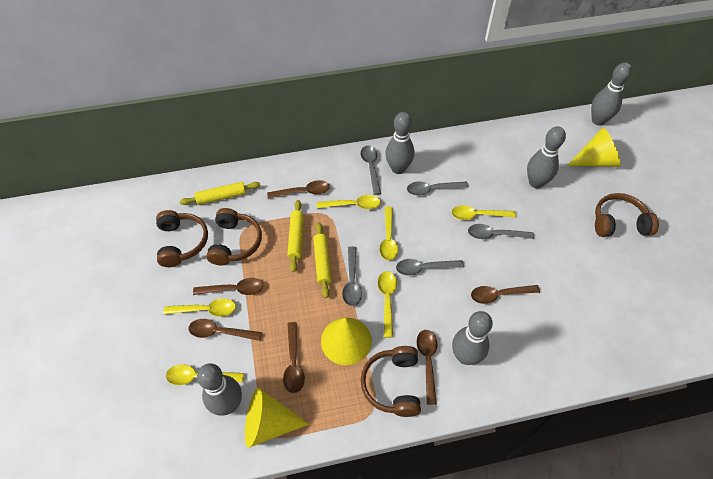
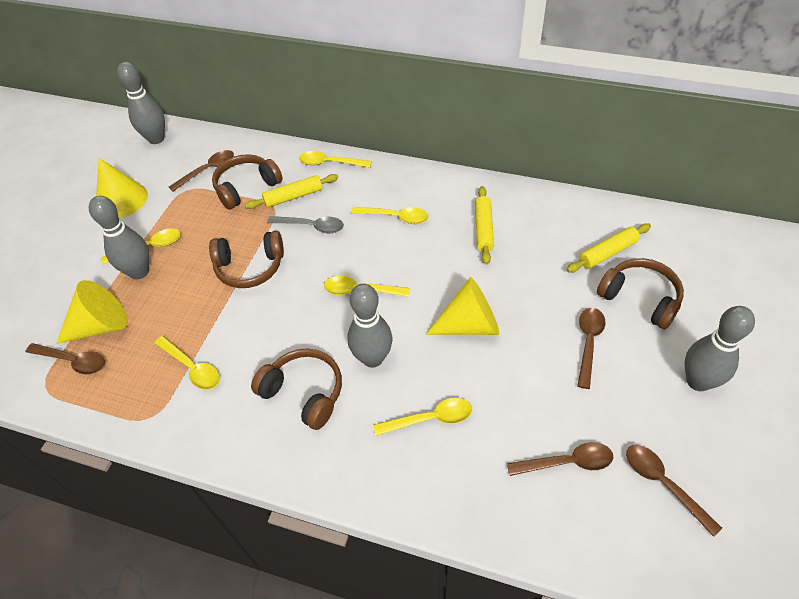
brown spoon: 6 -> 5
grey bowling pin: 5 -> 4
grey spoon: 5 -> 1

